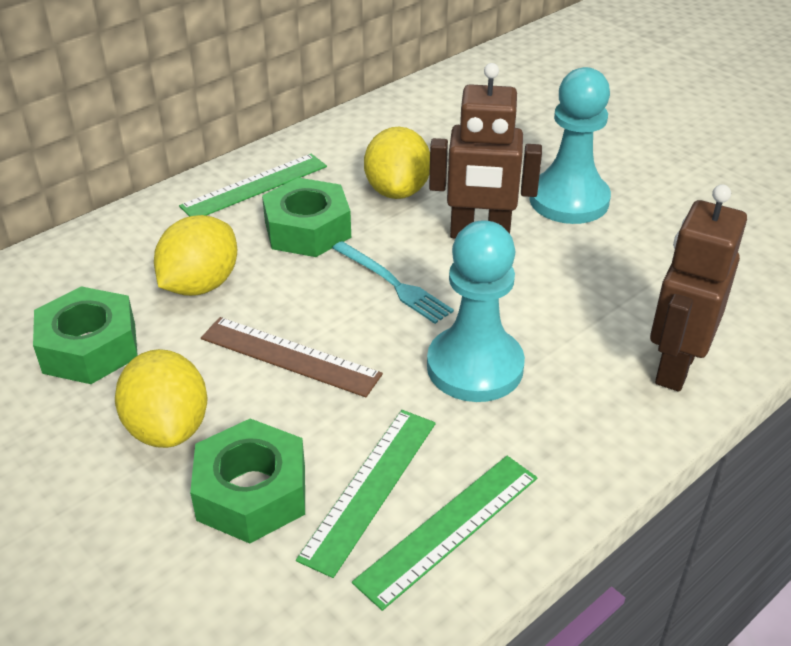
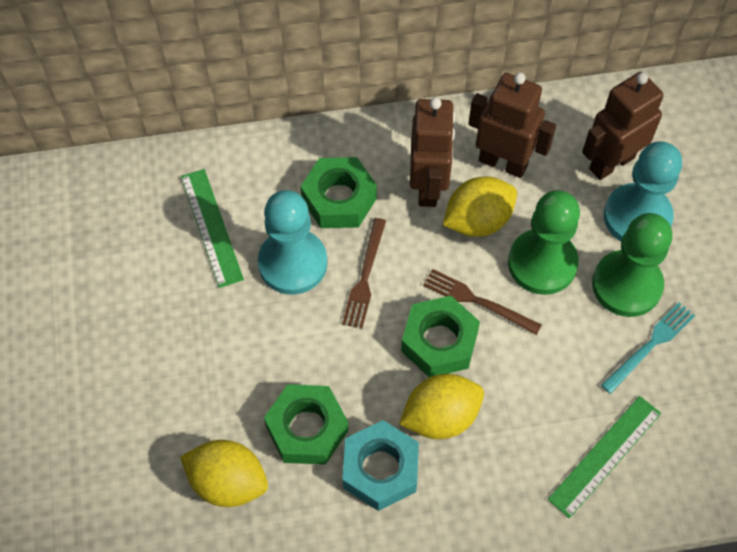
brown fork: 0 -> 2
brown robot: 2 -> 3
brown ruler: 1 -> 0
green pawn: 0 -> 2
green ruler: 3 -> 2
turquoise nut: 0 -> 1

